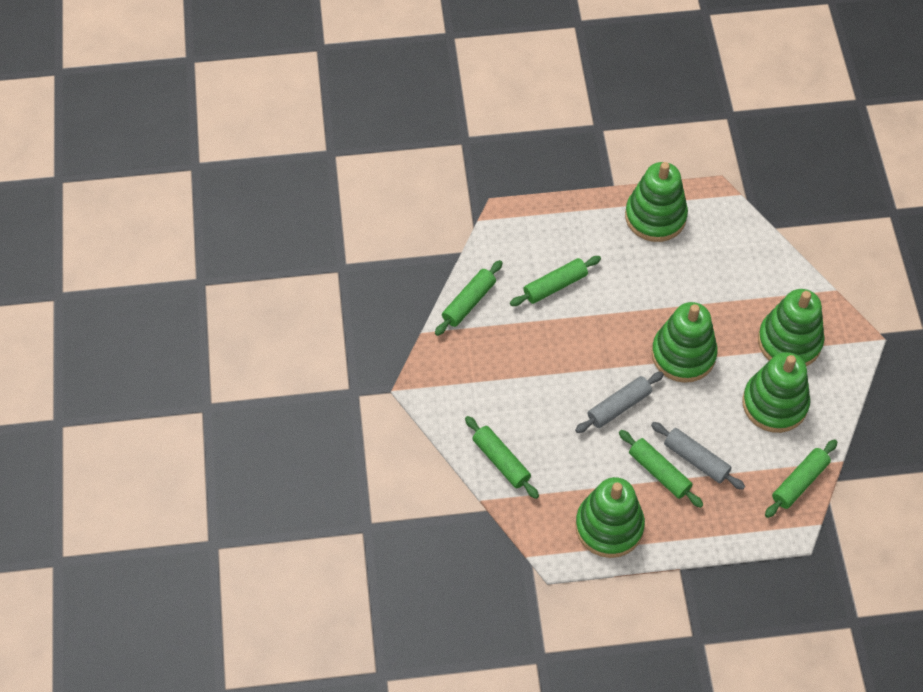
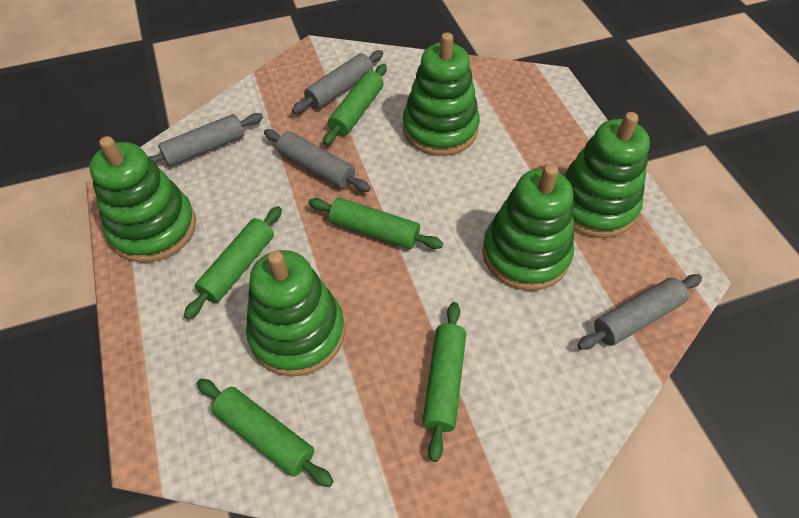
grey rolling pin: 2 -> 4

